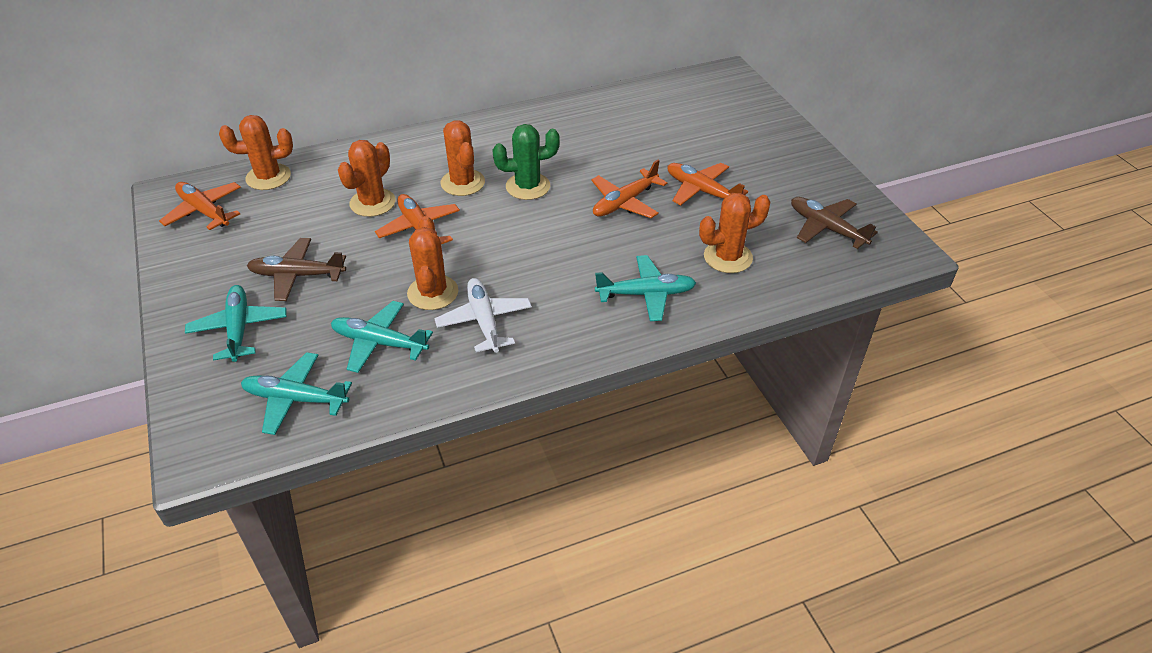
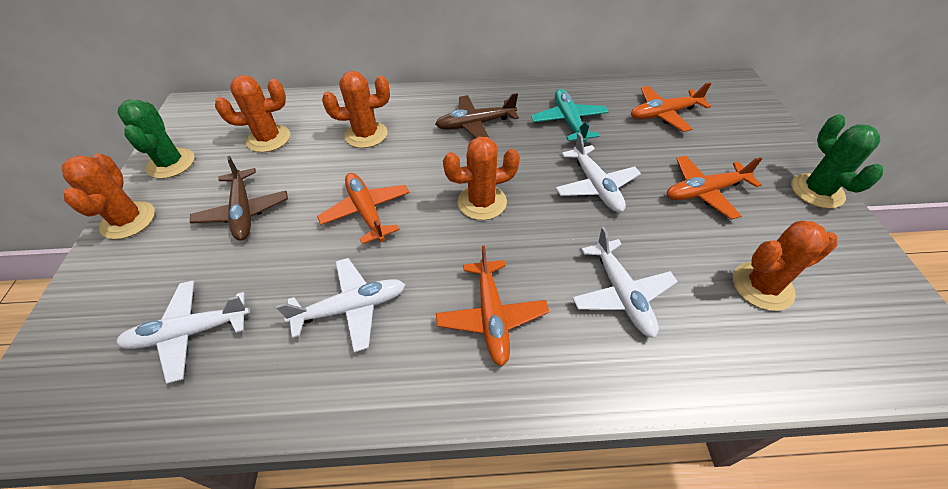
green cactus: 1 -> 2
turquoise plane: 4 -> 1
white plane: 1 -> 4

